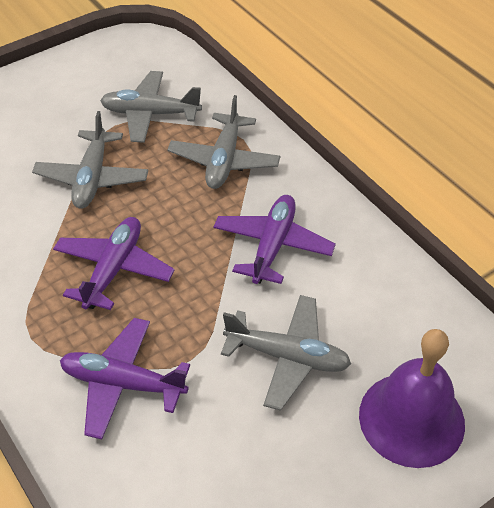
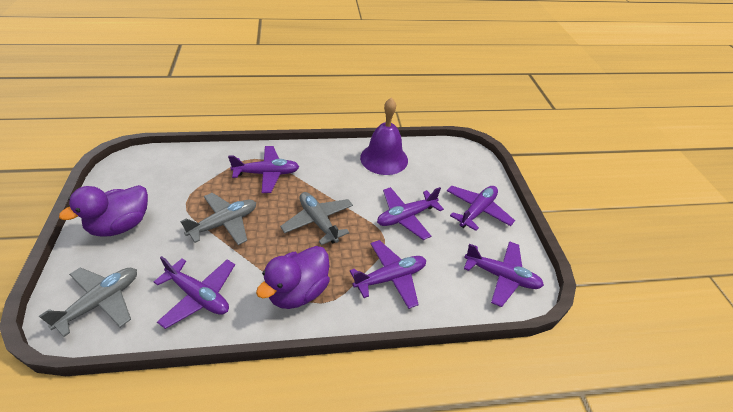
grey plane: 4 -> 3
purple duck: 0 -> 2
purple plane: 3 -> 6

